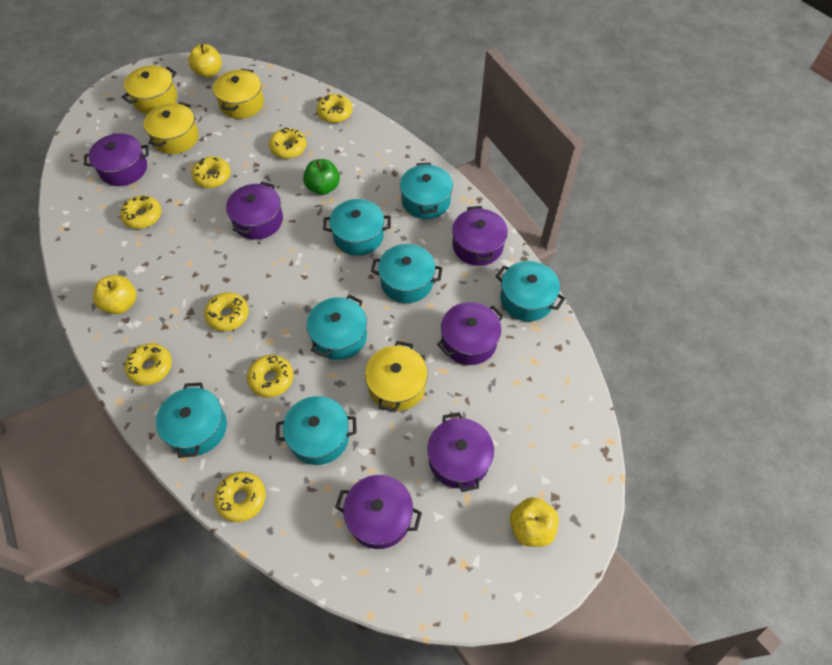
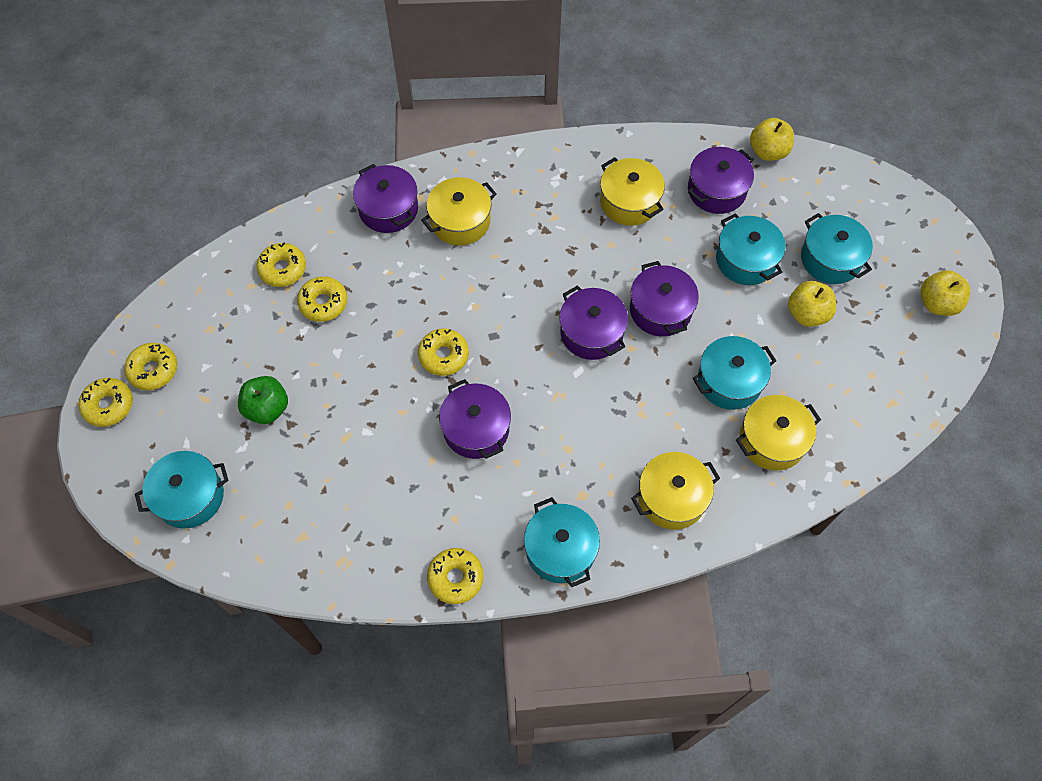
purple pot: 6 -> 5
turquoise pot: 7 -> 5
yellow donut: 8 -> 6

